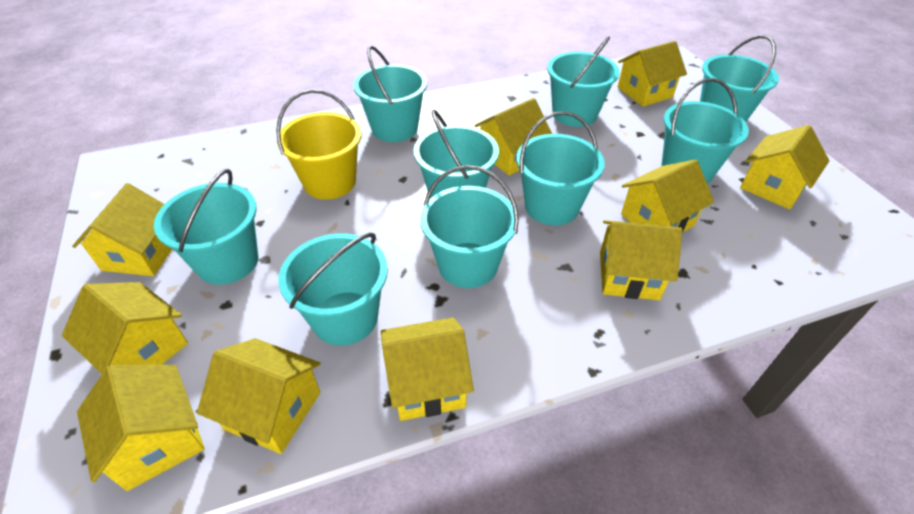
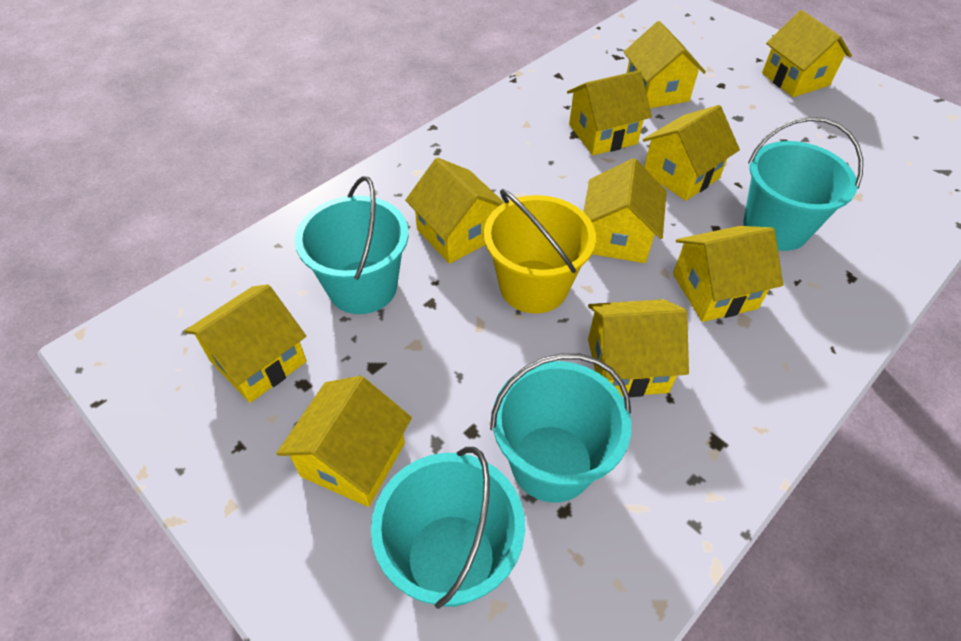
turquoise bucket: 9 -> 4

